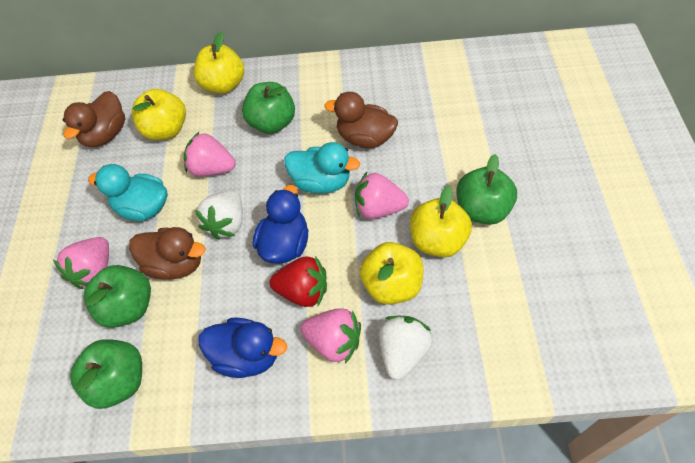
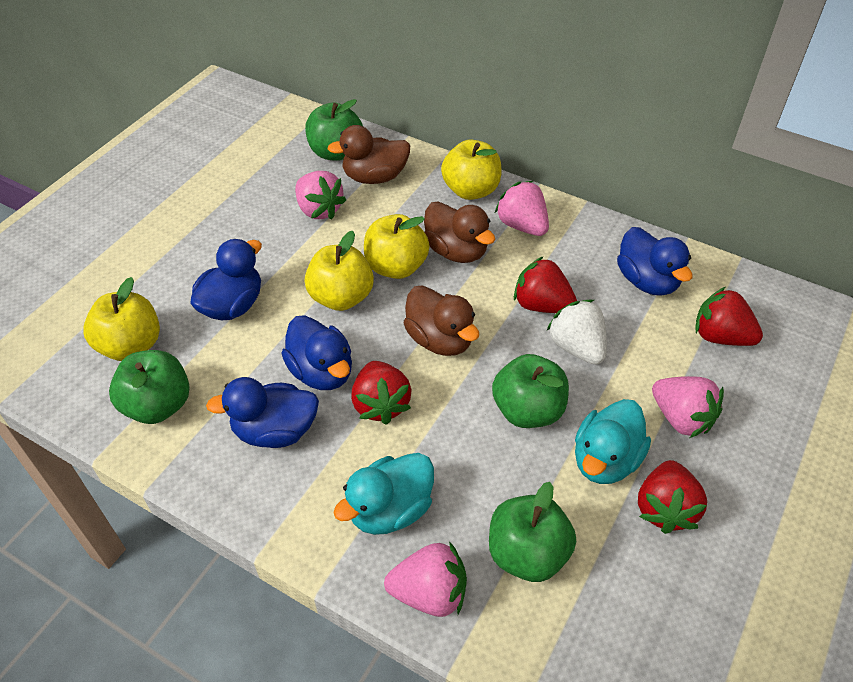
blue duck: 2 -> 4
red strawberry: 1 -> 4
white strawberry: 2 -> 1

